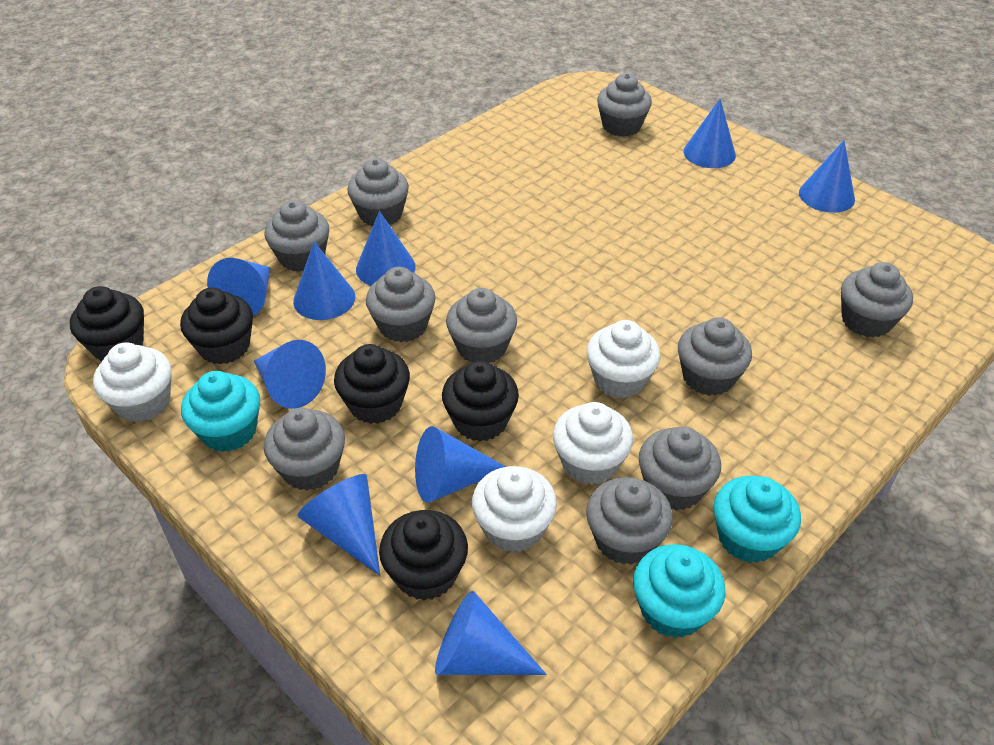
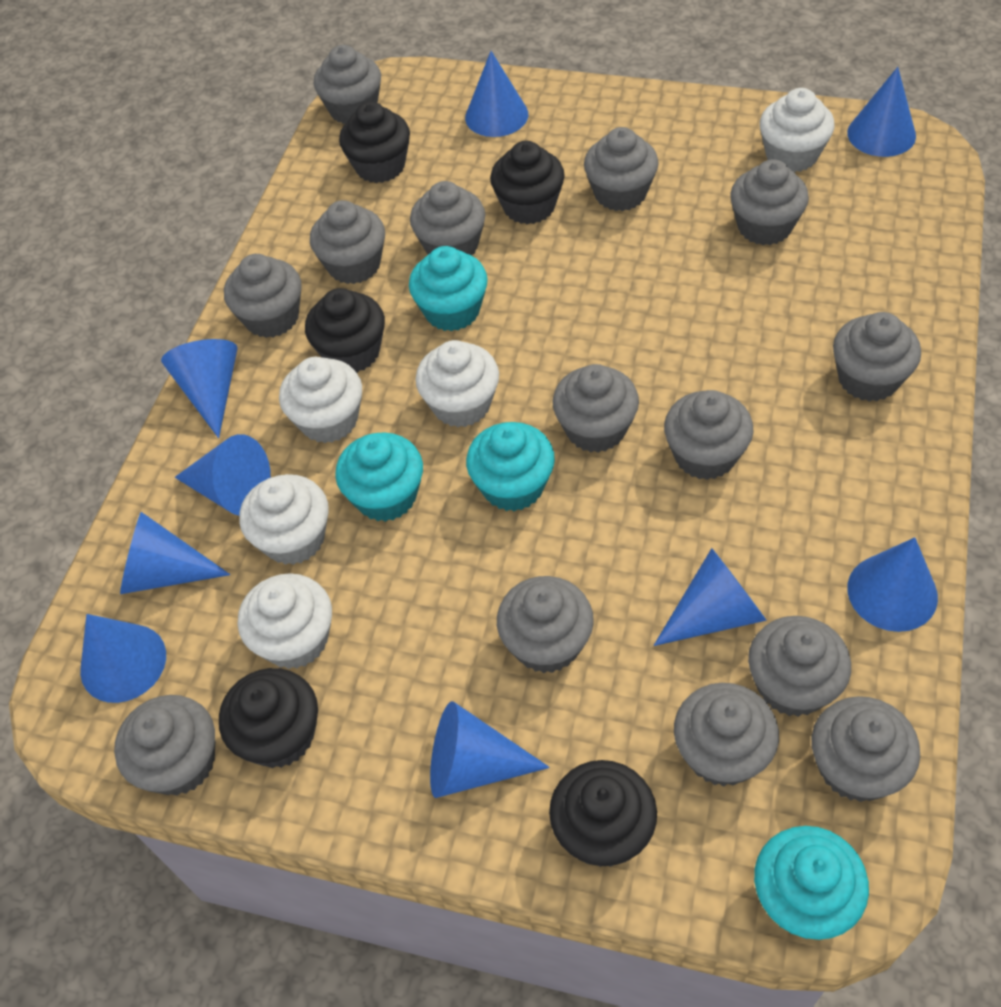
grey cupcake: 10 -> 14
turquoise cupcake: 3 -> 4
white cupcake: 4 -> 5

